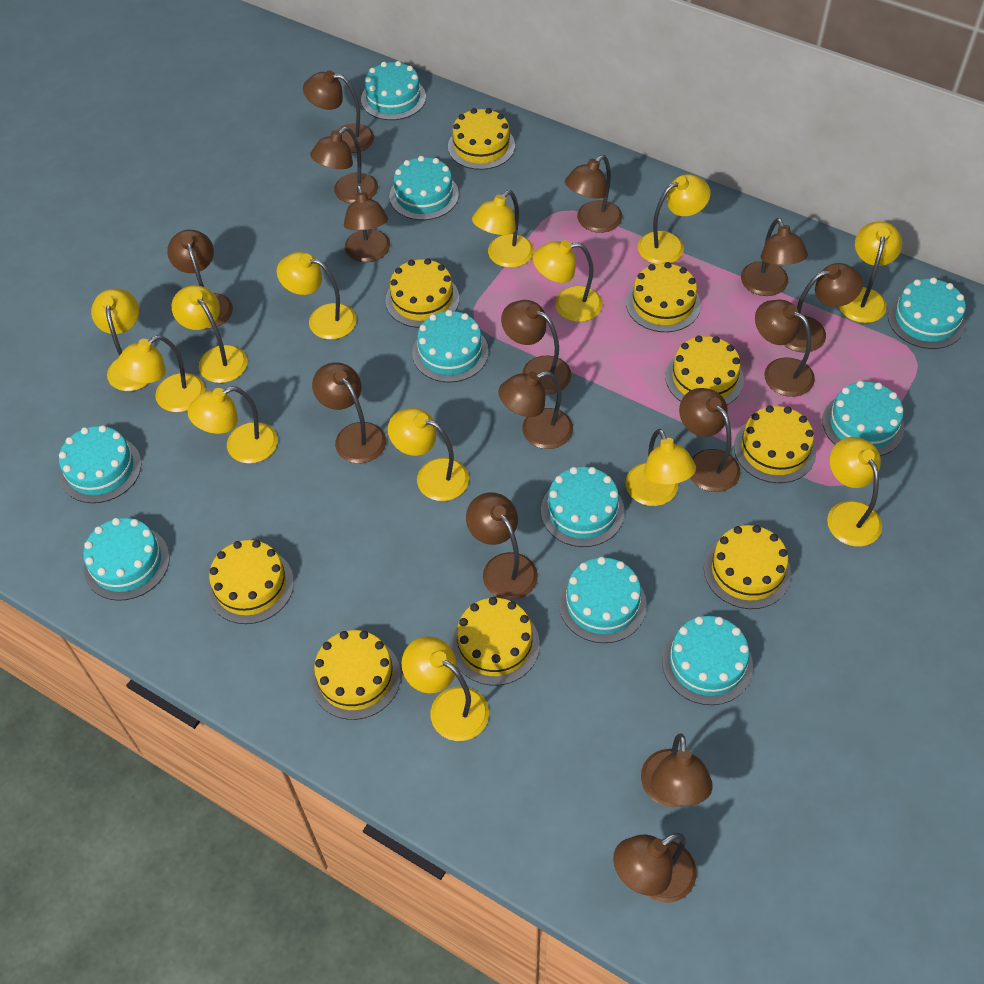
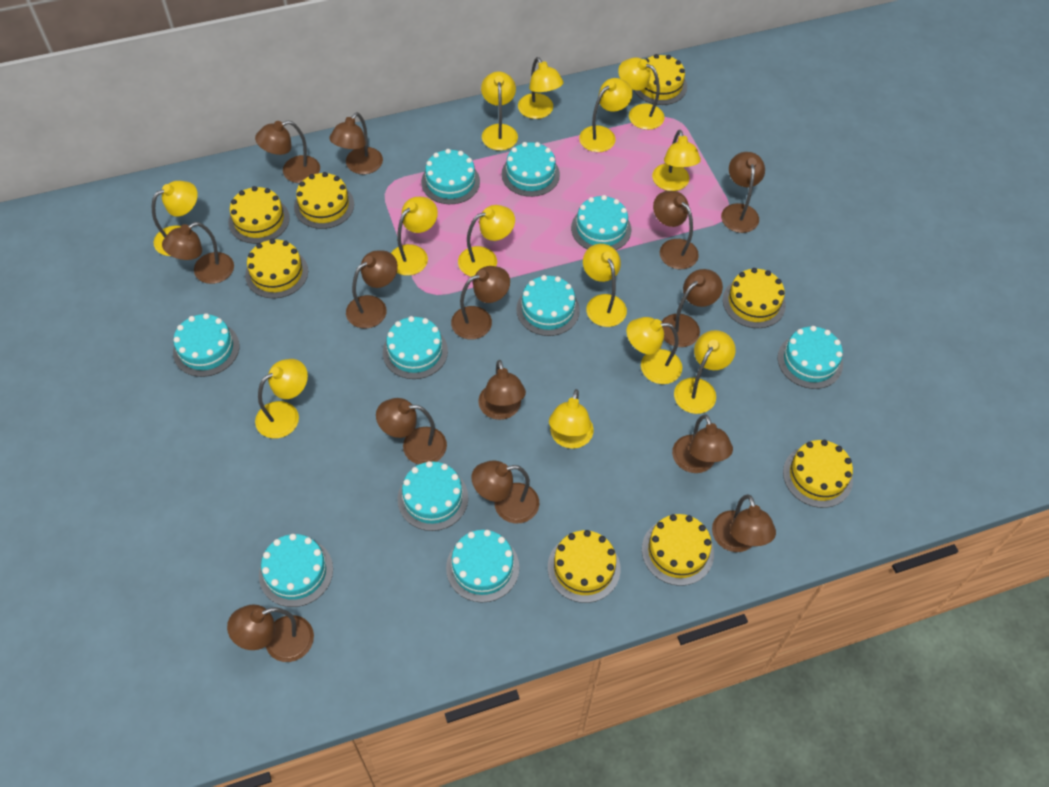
brown lamp: 15 -> 14
yellow cake: 9 -> 8

